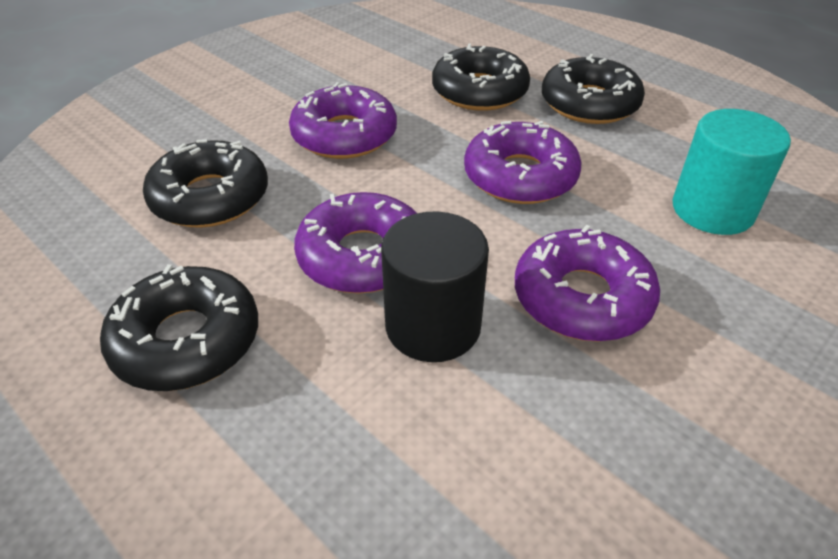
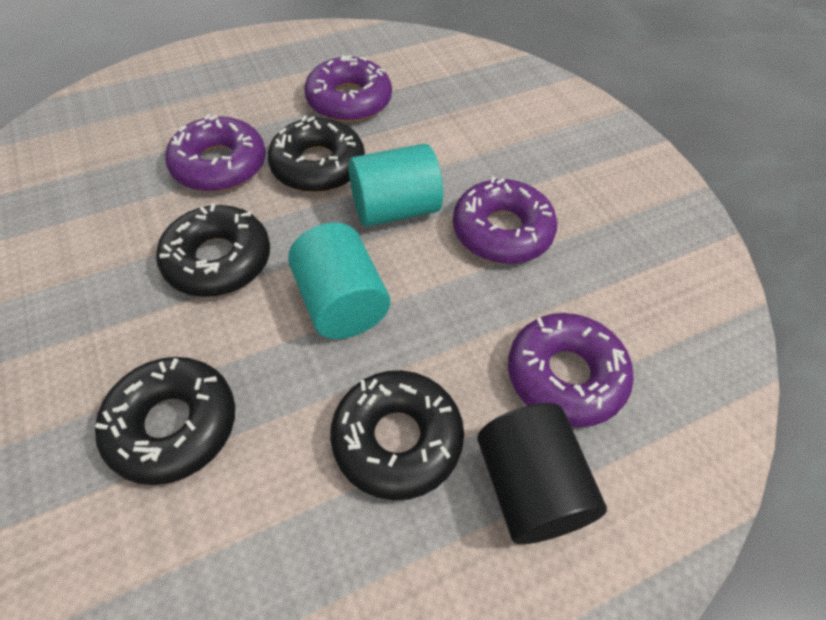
turquoise cylinder: 1 -> 2

